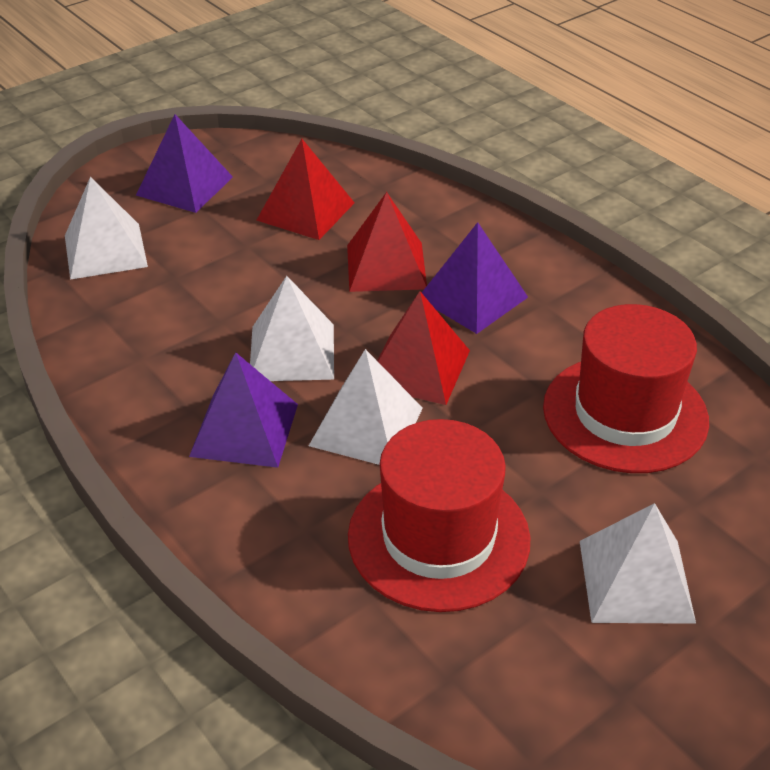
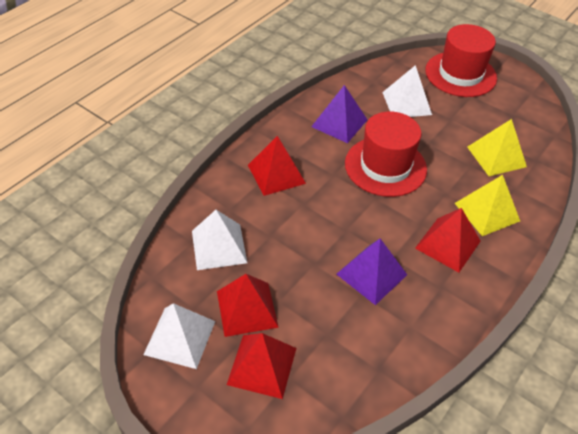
purple pyramid: 3 -> 2
red pyramid: 3 -> 4
white pyramid: 4 -> 3
yellow pyramid: 0 -> 2

